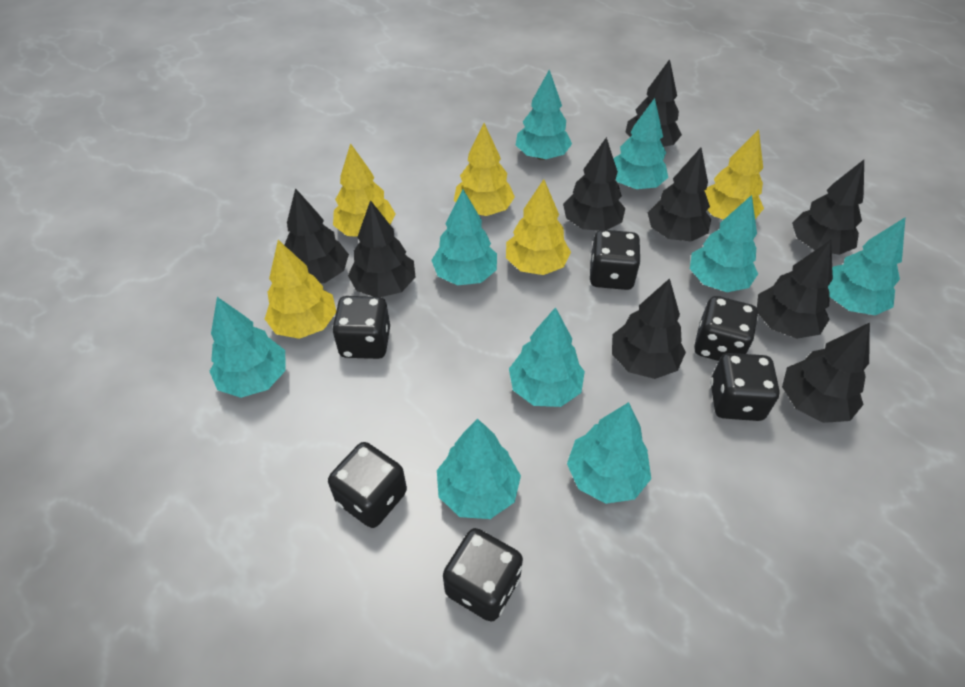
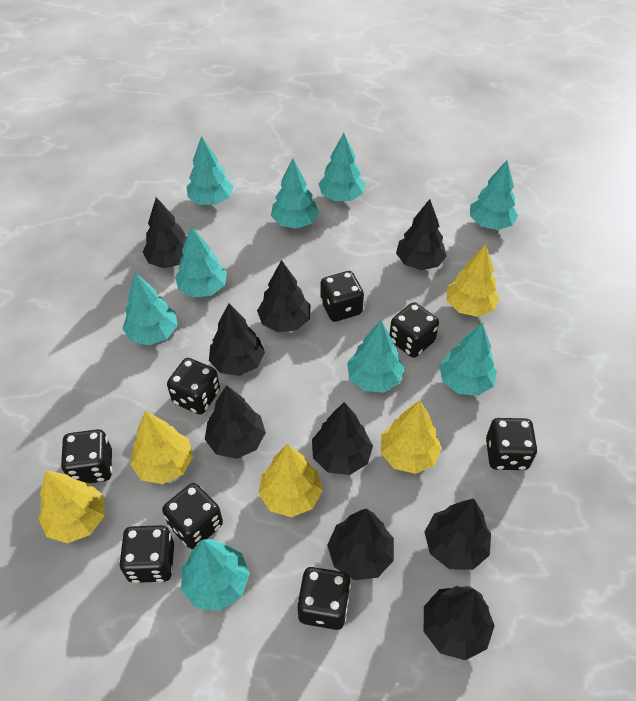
black dice: 6 -> 8

